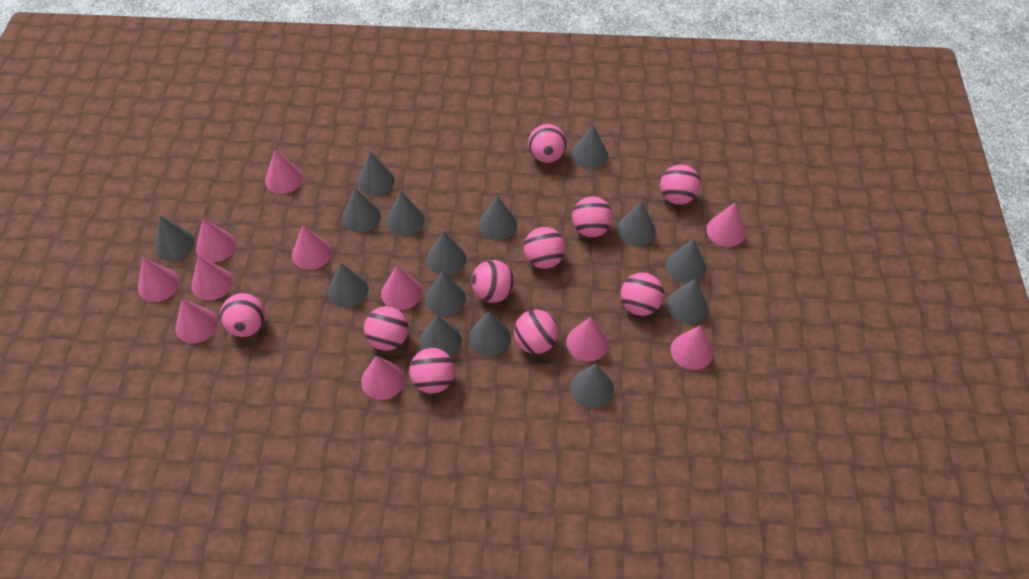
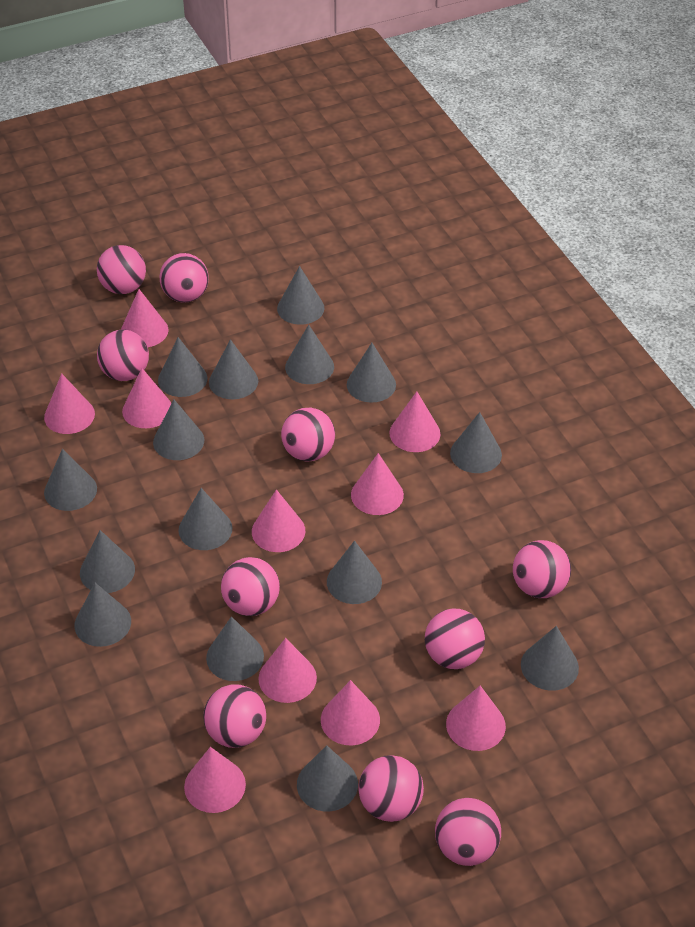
pink cone: 11 -> 10

